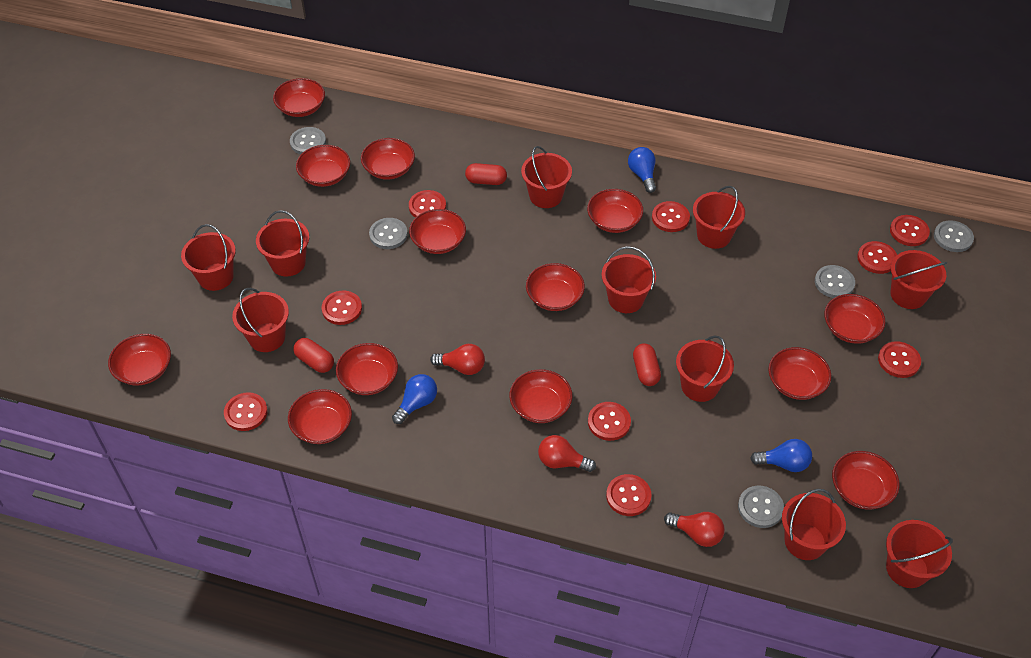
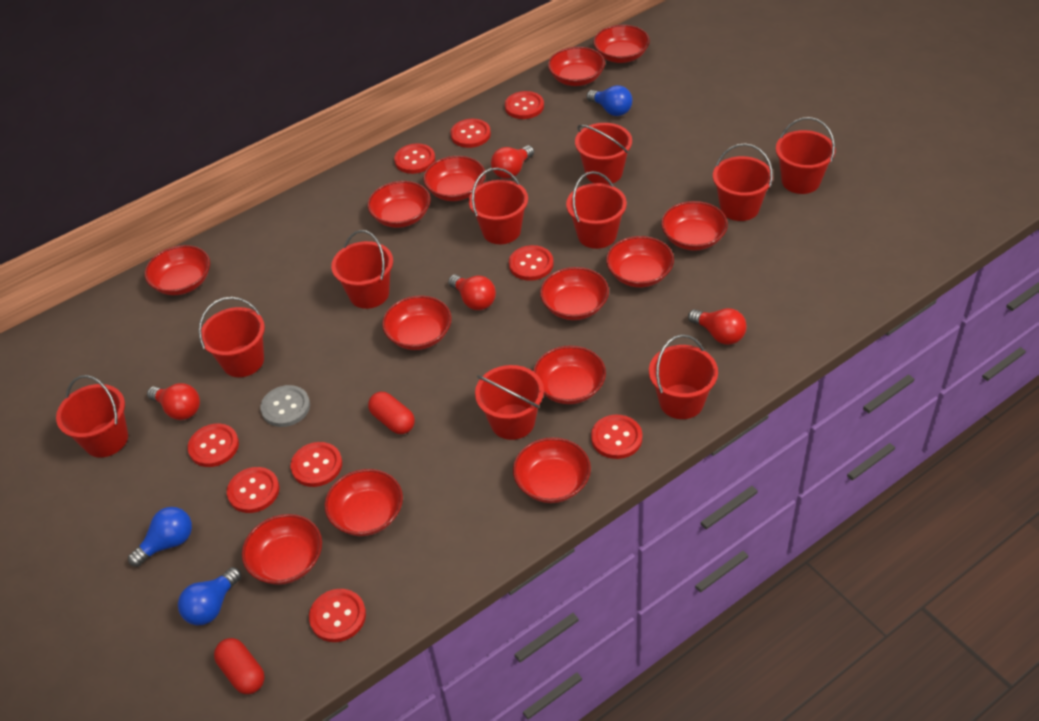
grey button: 5 -> 1
red capsule: 3 -> 2
red light bulb: 3 -> 4

